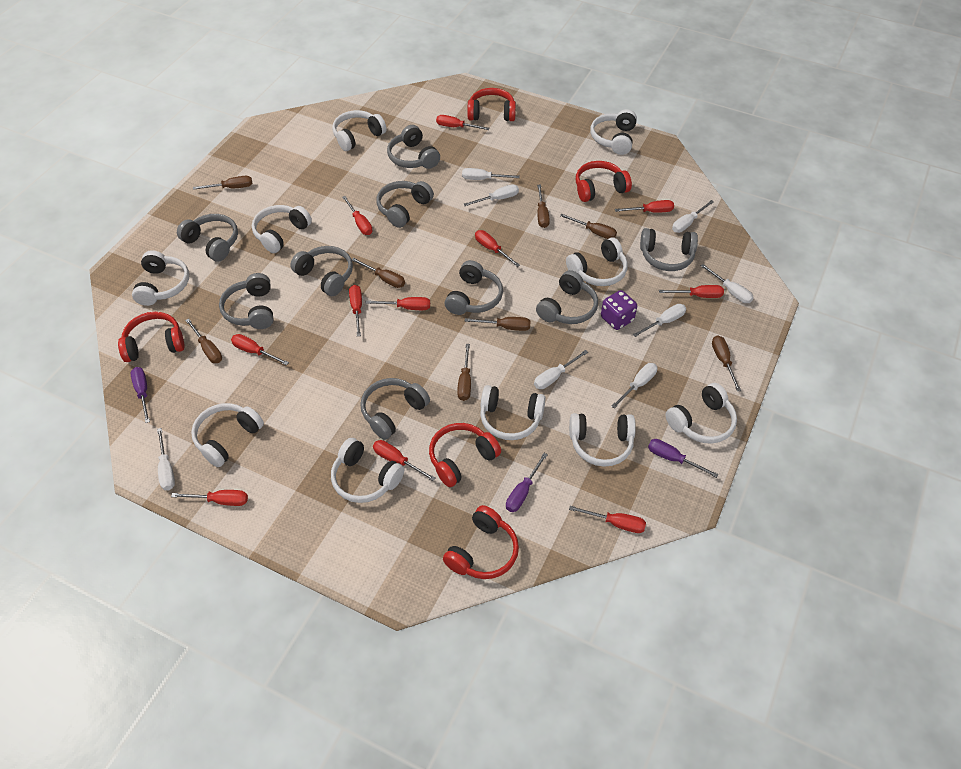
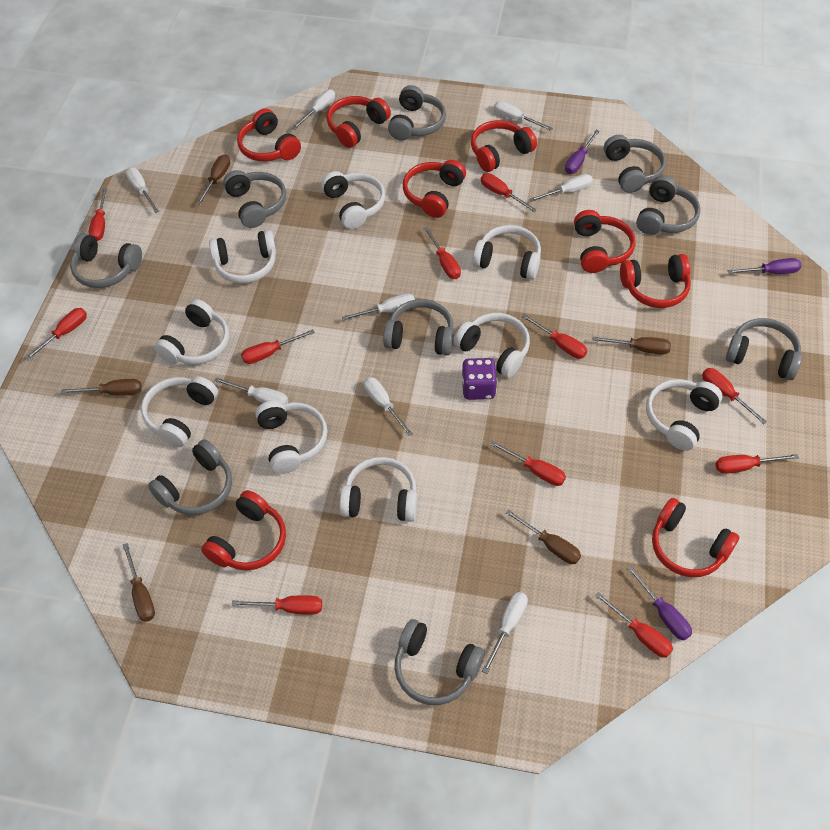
brown screwdriver: 8 -> 5
red headphones: 5 -> 8
white headphones: 10 -> 9

